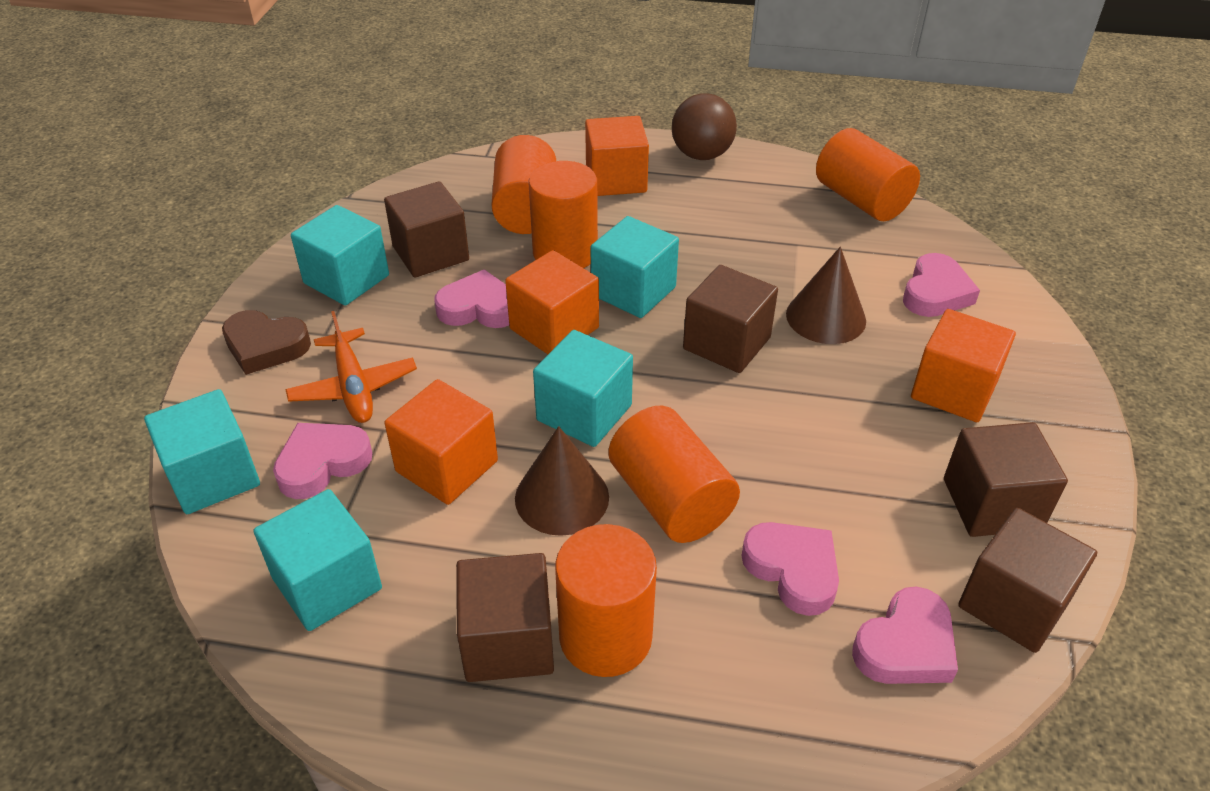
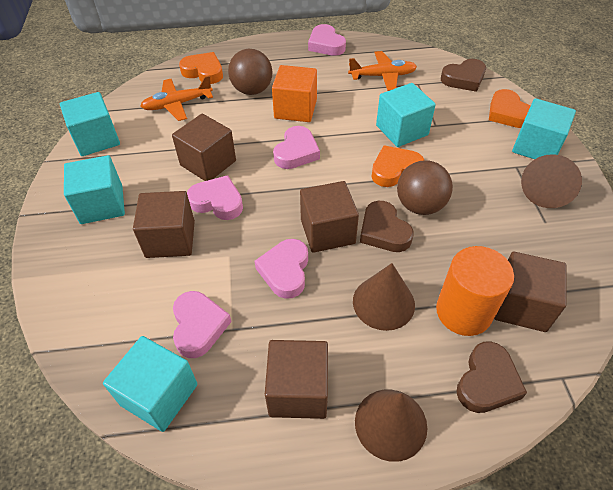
brown ball: 1 -> 2
brown cone: 2 -> 3
brown heart: 1 -> 3
orange cube: 4 -> 1
orange cylinder: 5 -> 1
orange heart: 0 -> 3
orange plane: 1 -> 2

